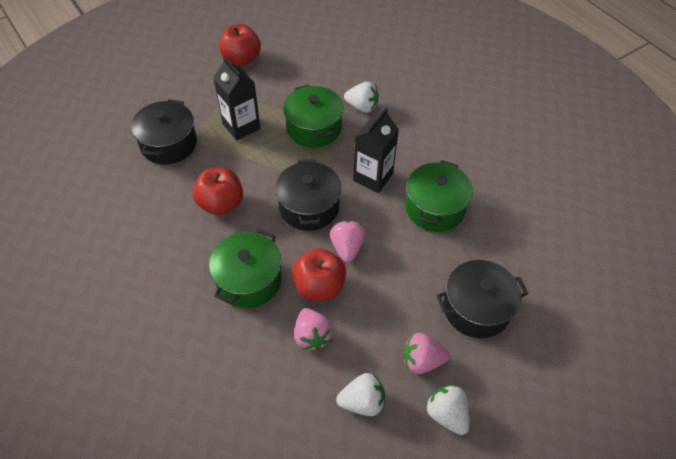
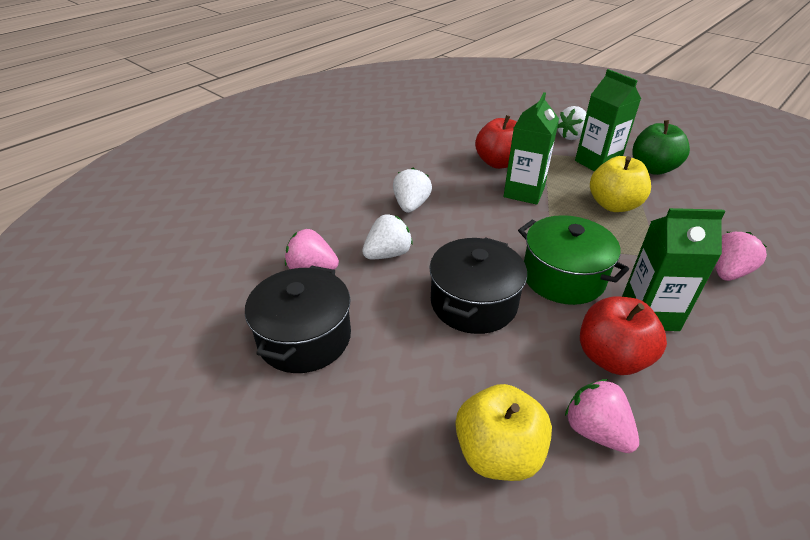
black carton: 2 -> 0
black pot: 3 -> 2
green apple: 0 -> 1
green carton: 0 -> 3
green pot: 3 -> 1
red apple: 3 -> 2
yellow apple: 0 -> 2

